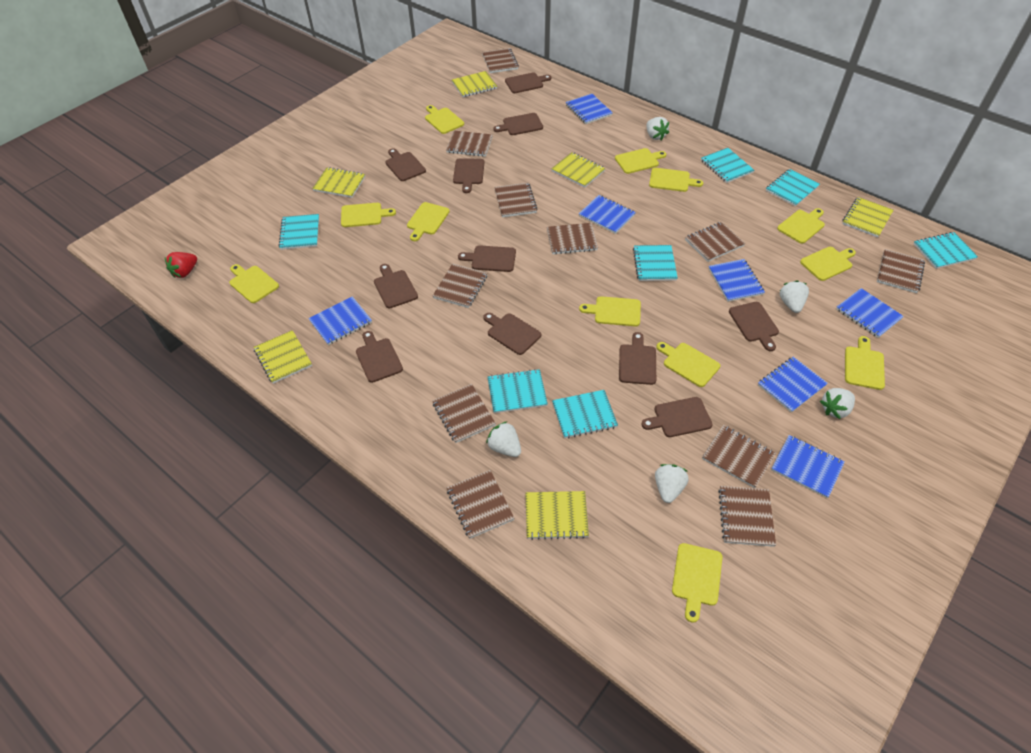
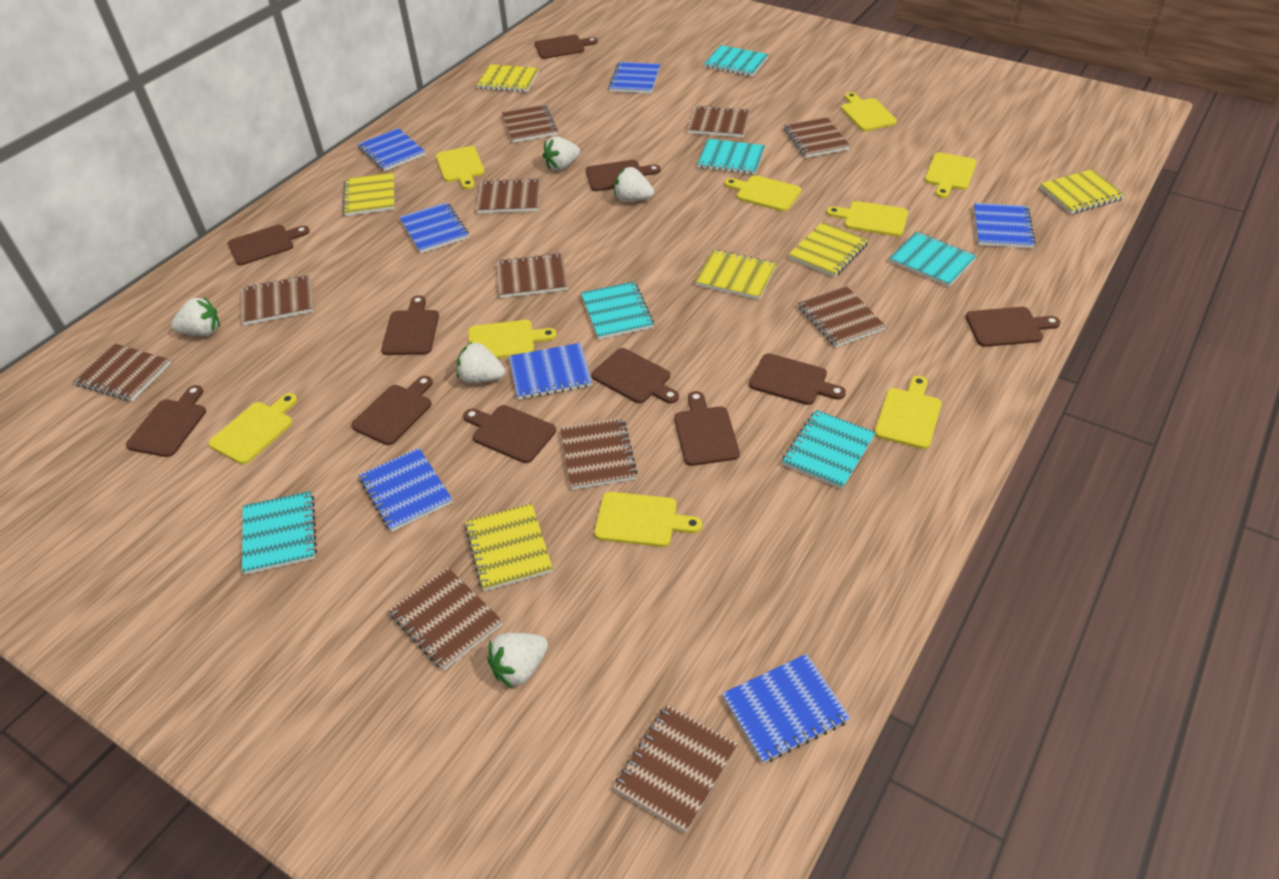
red strawberry: 1 -> 0
turquoise notebook: 7 -> 6
yellow cutting board: 12 -> 9

